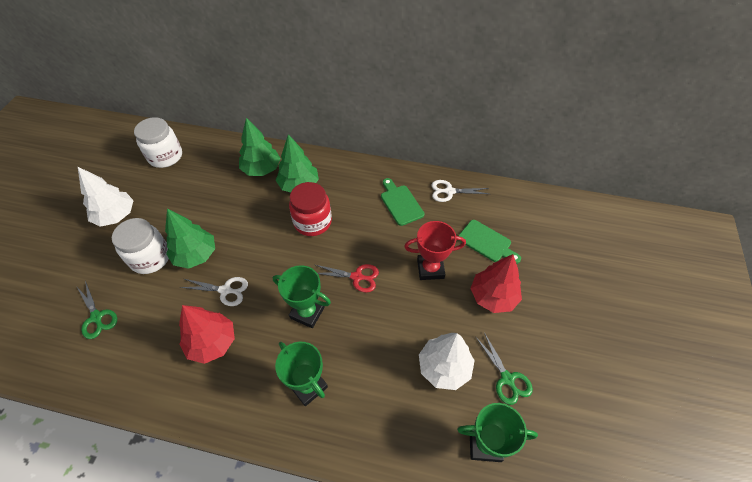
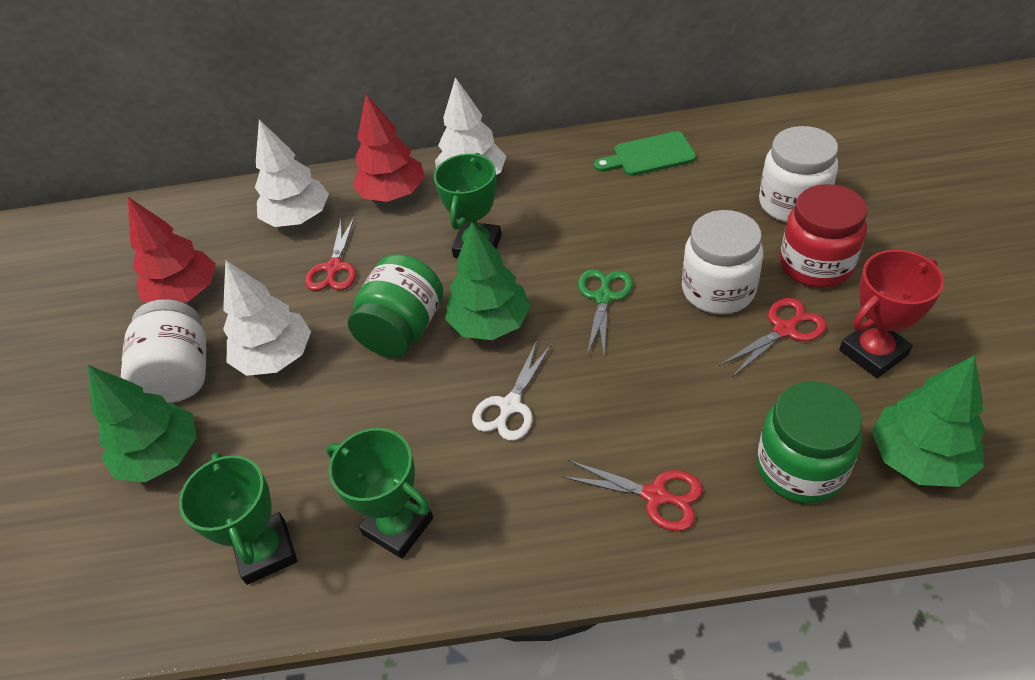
green cutting board: 2 -> 1
green jar: 0 -> 2
green scissors: 2 -> 1
red scissors: 1 -> 3
white jar: 2 -> 3
white scissors: 2 -> 1
white tree: 2 -> 3

